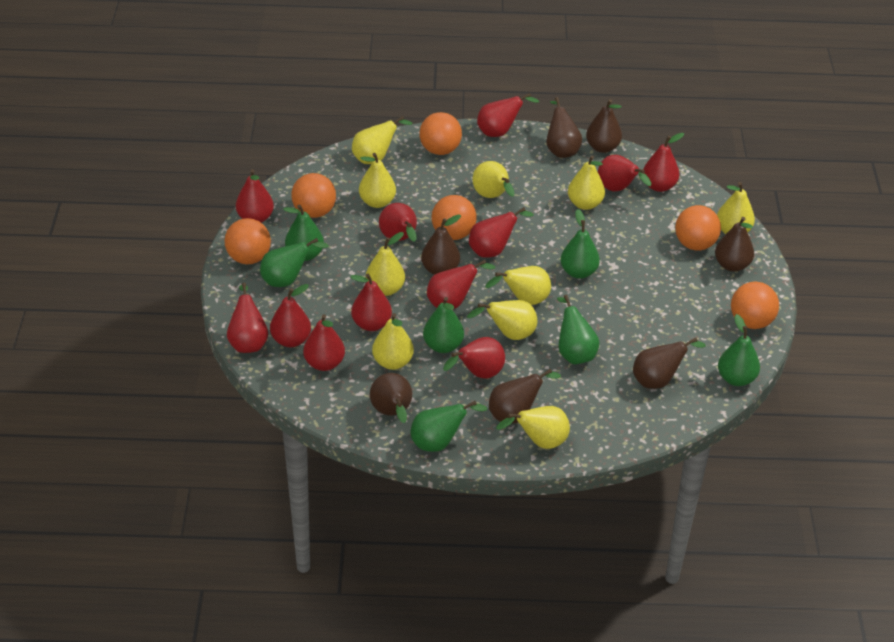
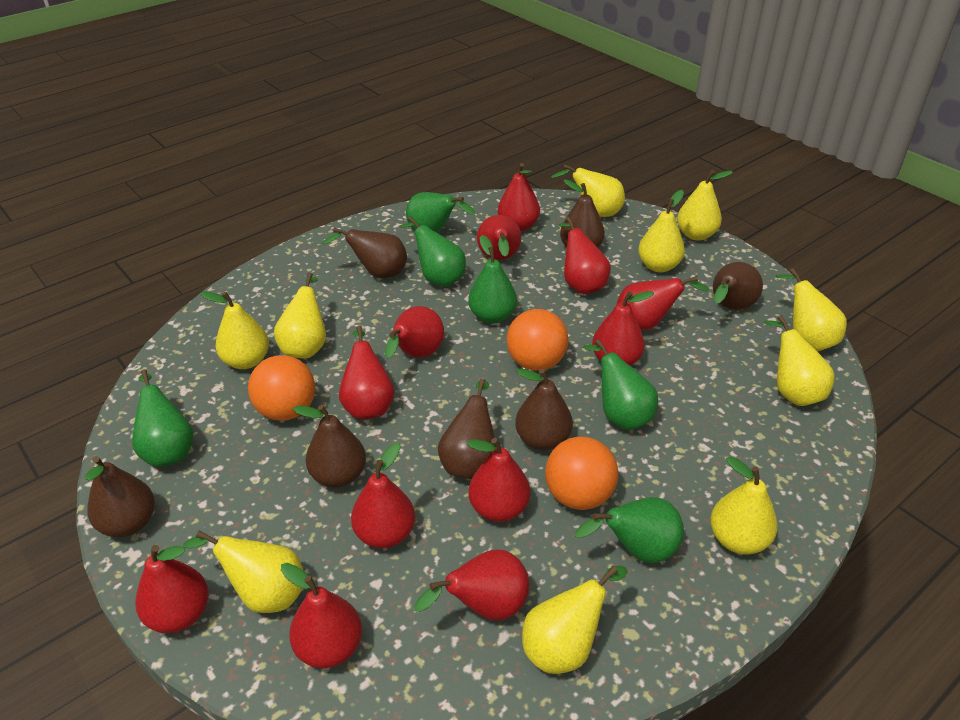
green pear: 7 -> 6
orange ball: 6 -> 3

